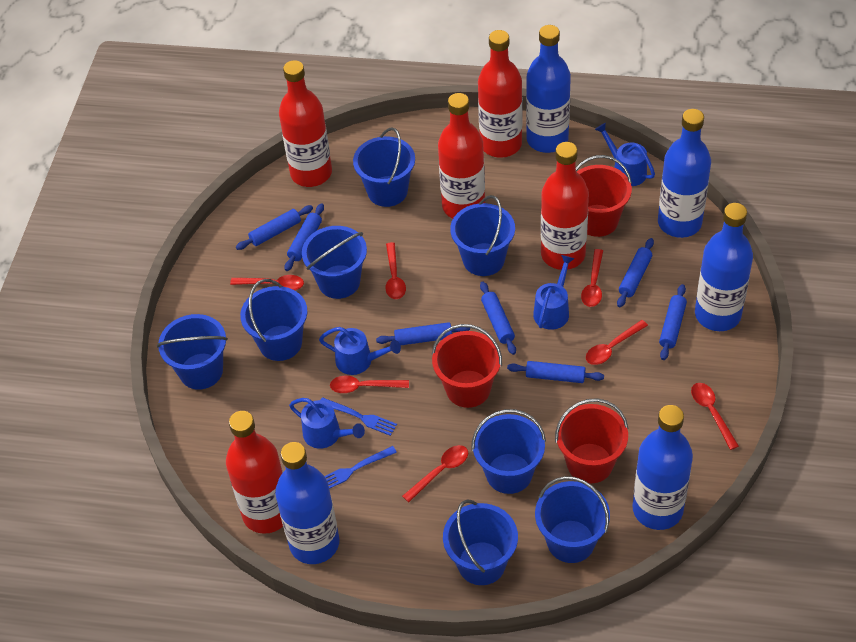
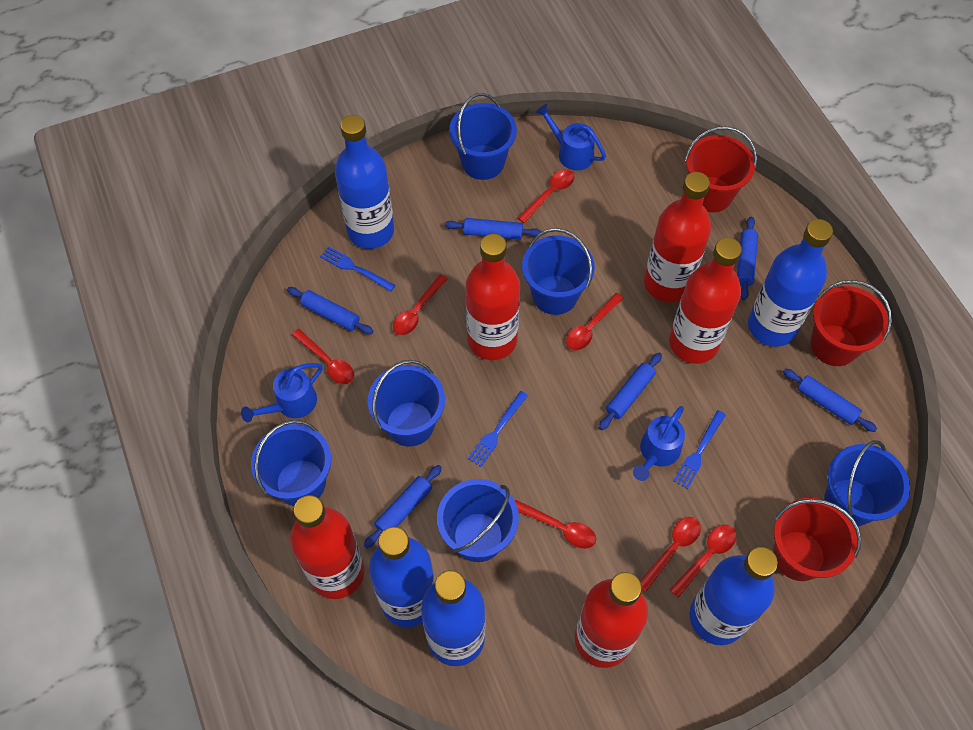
blue bucket: 8 -> 6
blue fork: 2 -> 3
blue rolling pin: 7 -> 6
blue watering can: 4 -> 3

